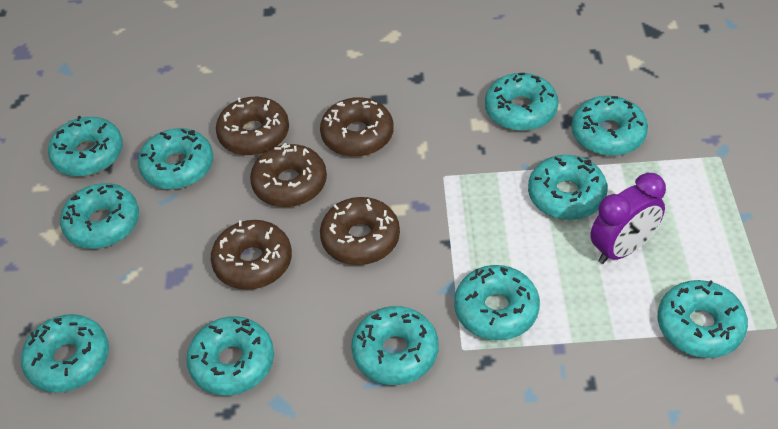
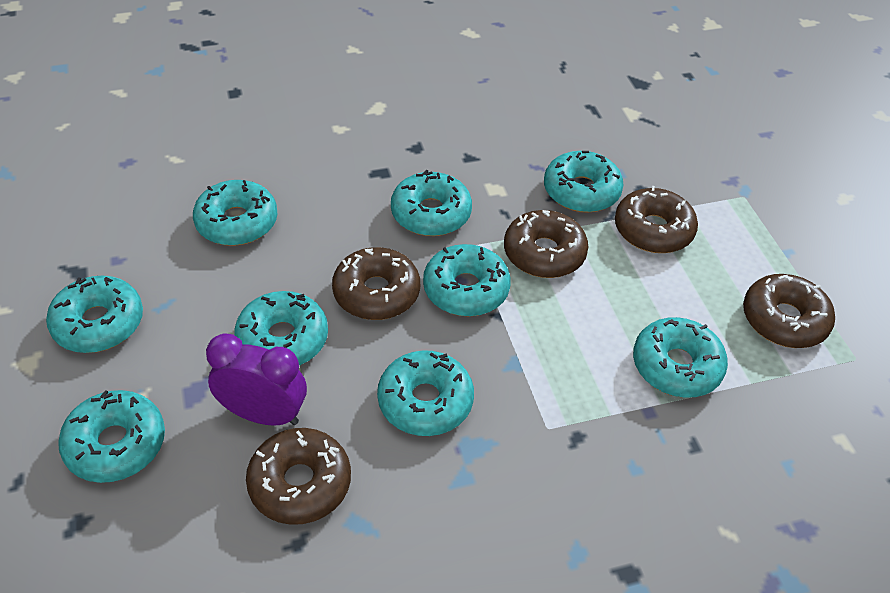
turquoise donut: 11 -> 9

